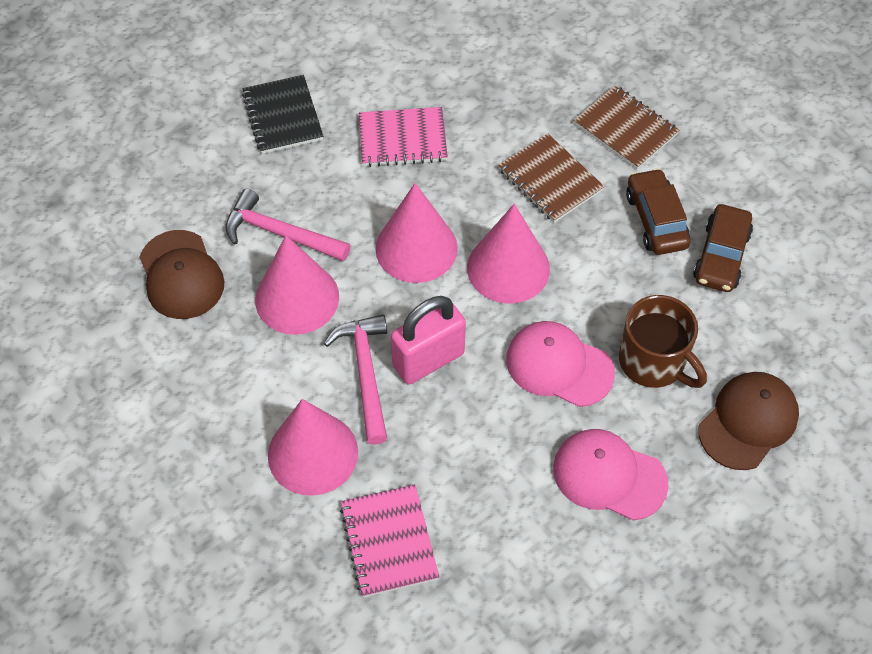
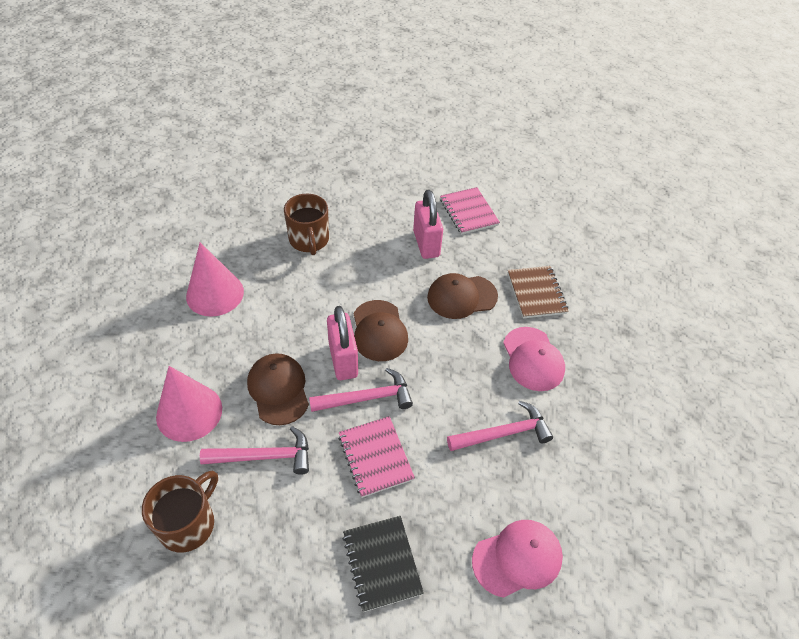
brown cap: 2 -> 3
brown car: 2 -> 0
brown mug: 1 -> 2
brown notebook: 2 -> 1
pink cone: 4 -> 2
pink hammer: 2 -> 3
pink padlock: 1 -> 2

